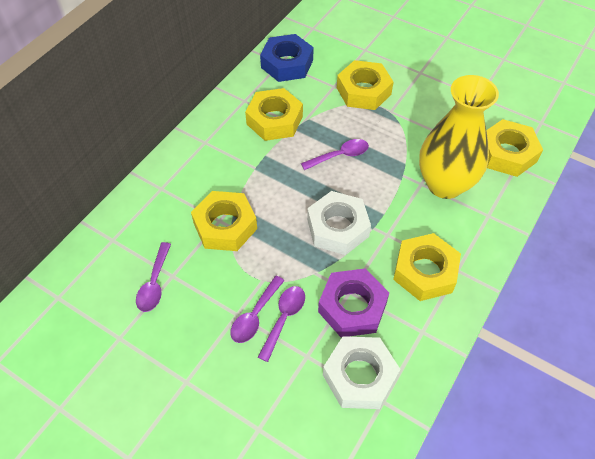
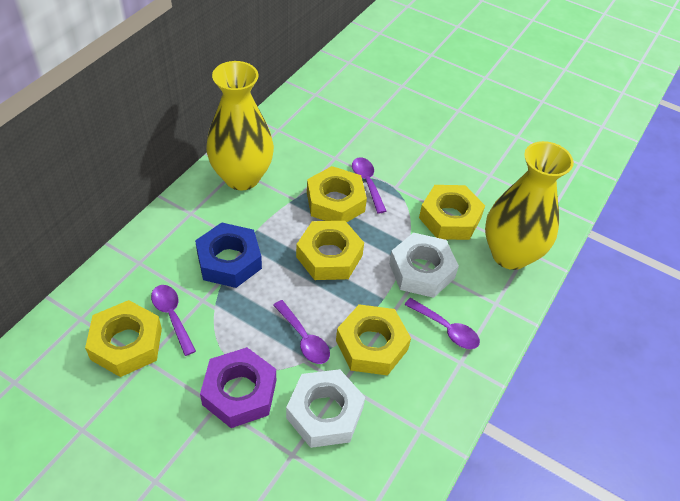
yellow vase: 1 -> 2

